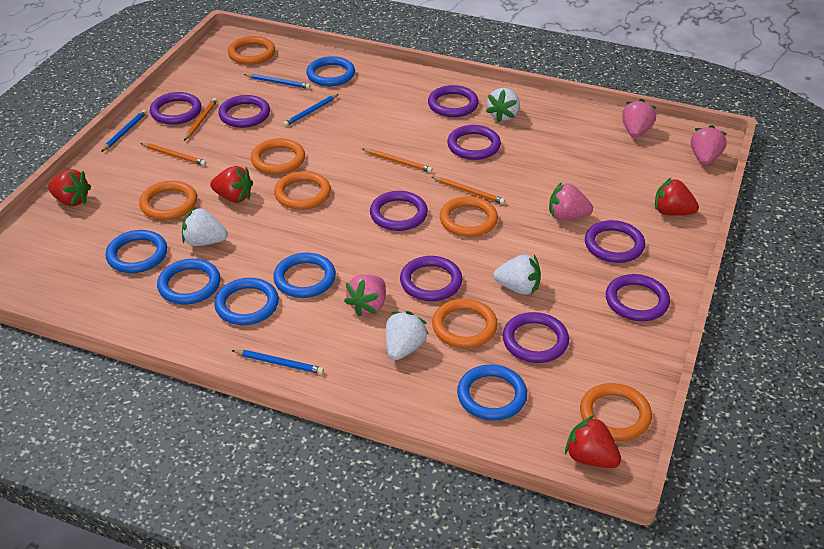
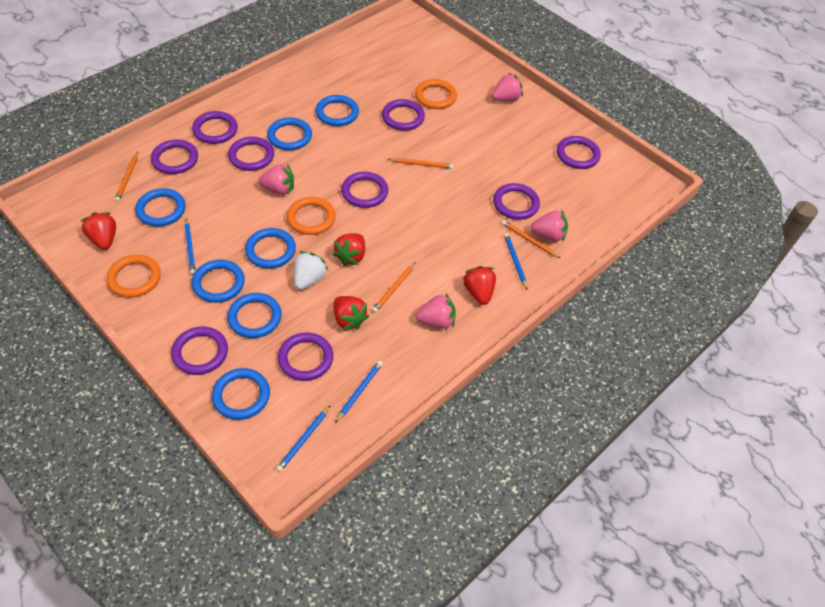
blue ring: 6 -> 7
orange ring: 7 -> 3
white strawberry: 4 -> 1

